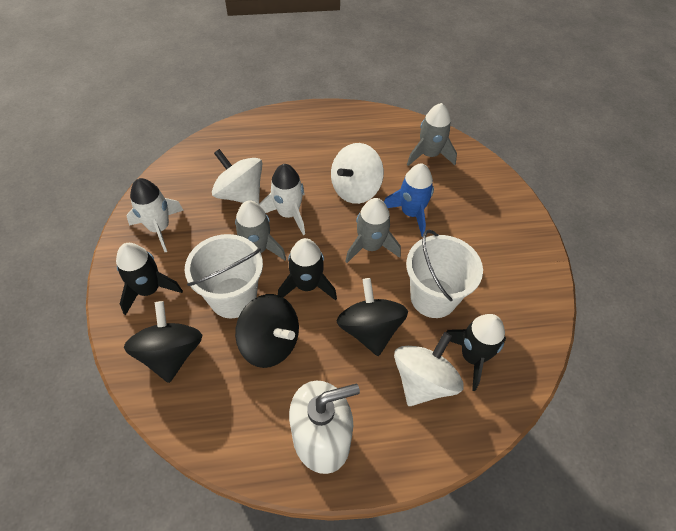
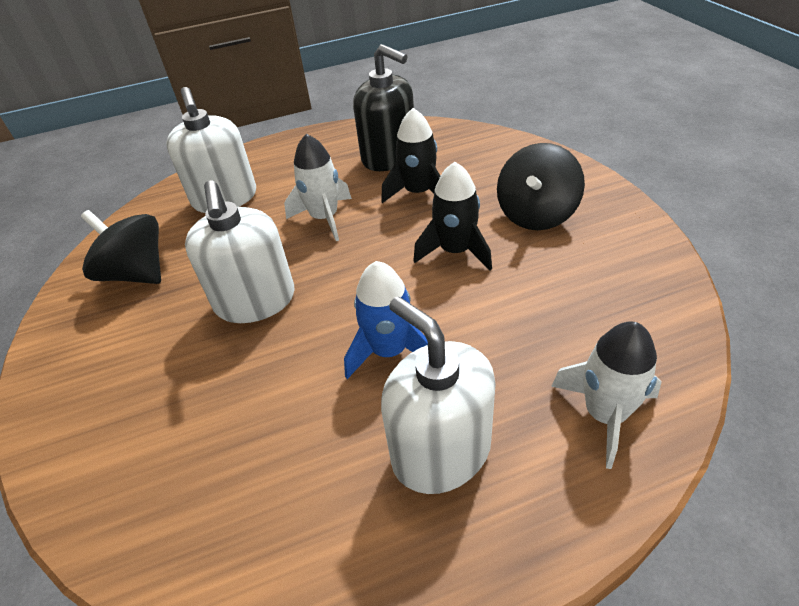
black rocket: 3 -> 2
black soap dispenser: 0 -> 1
black spinning top: 3 -> 2
grey rocket: 3 -> 0
white bucket: 2 -> 0
white soap dispenser: 1 -> 3
white spinning top: 3 -> 0

